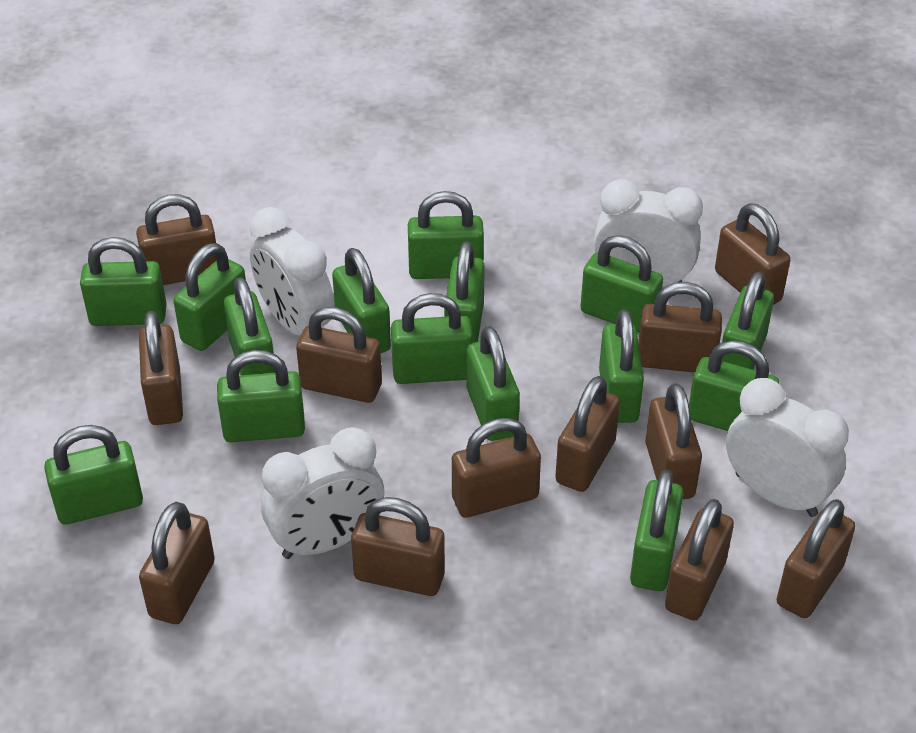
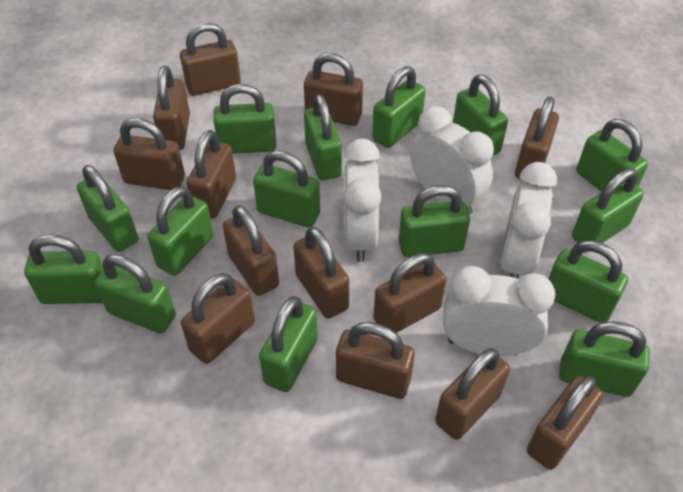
brown padlock: 12 -> 13

